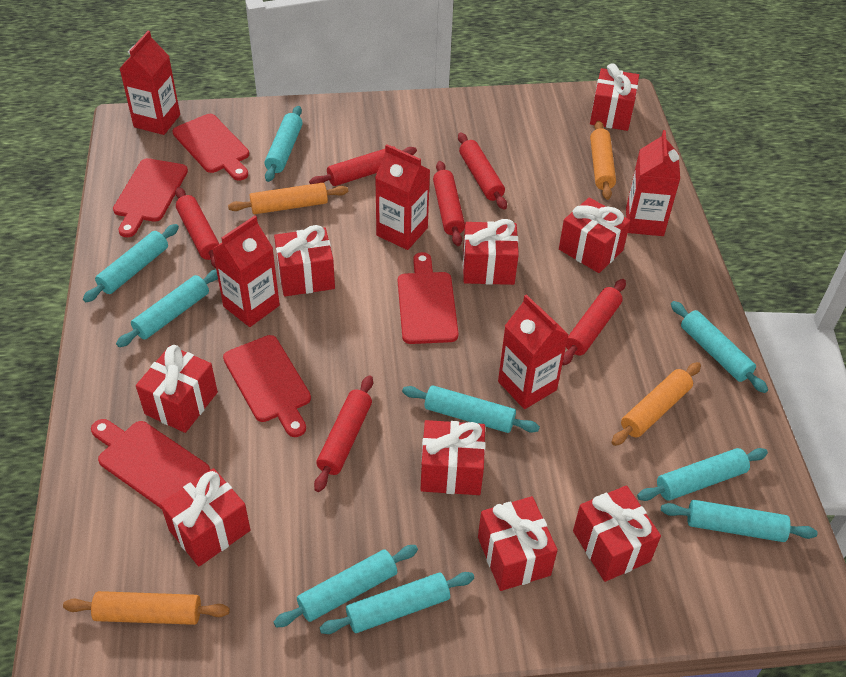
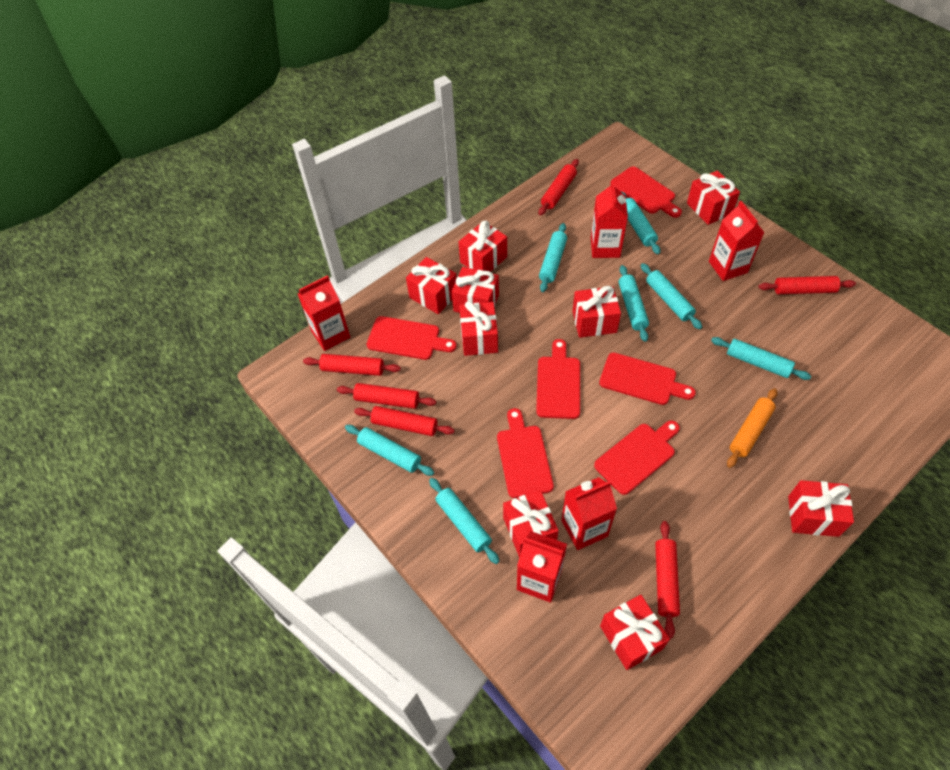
orange rolling pin: 4 -> 1
red cutting board: 5 -> 6
turquoise rolling pin: 9 -> 7

